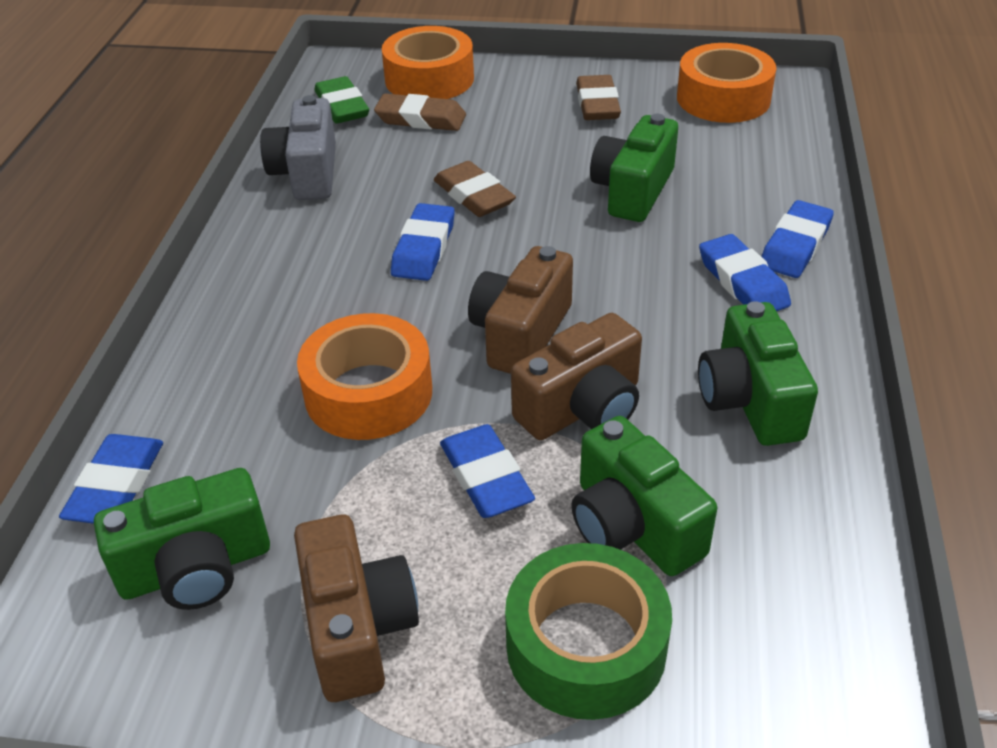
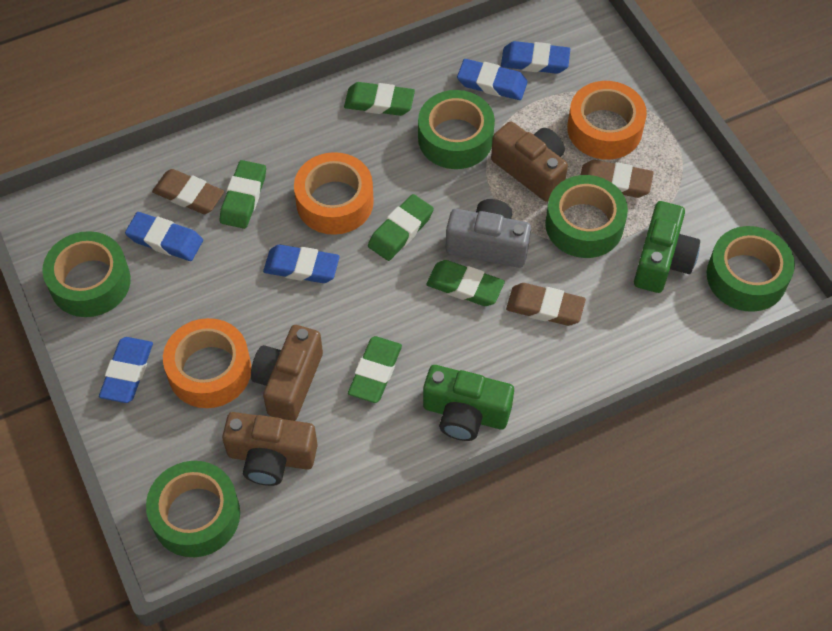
green camera: 4 -> 2
green eraser: 1 -> 5
green tape: 1 -> 5

